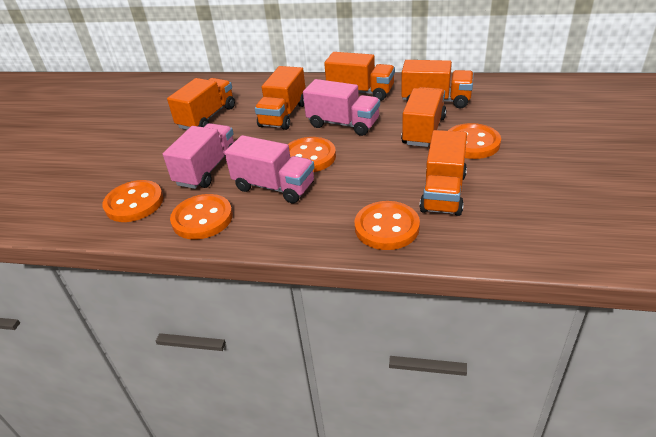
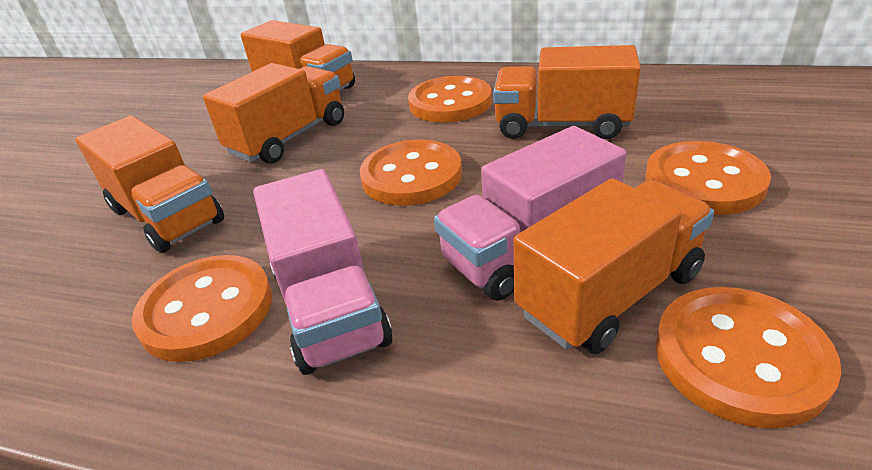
orange truck: 6 -> 5
pink truck: 3 -> 2

